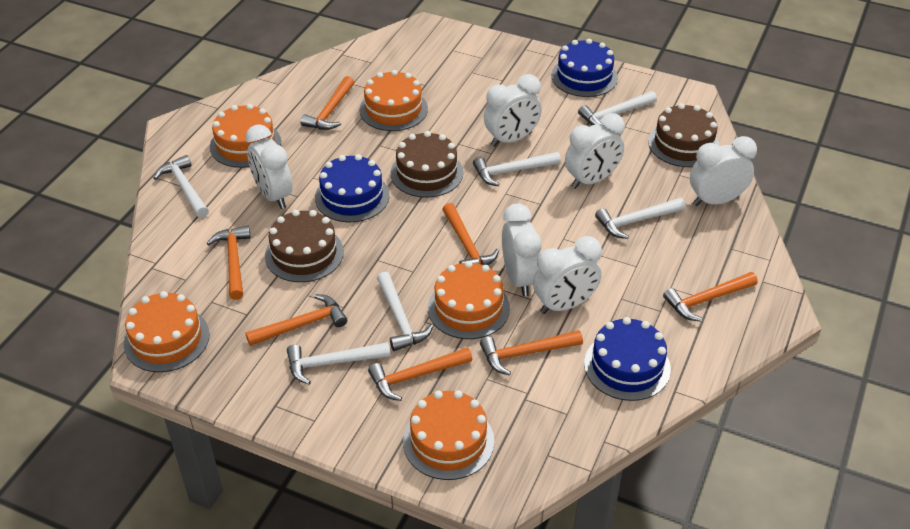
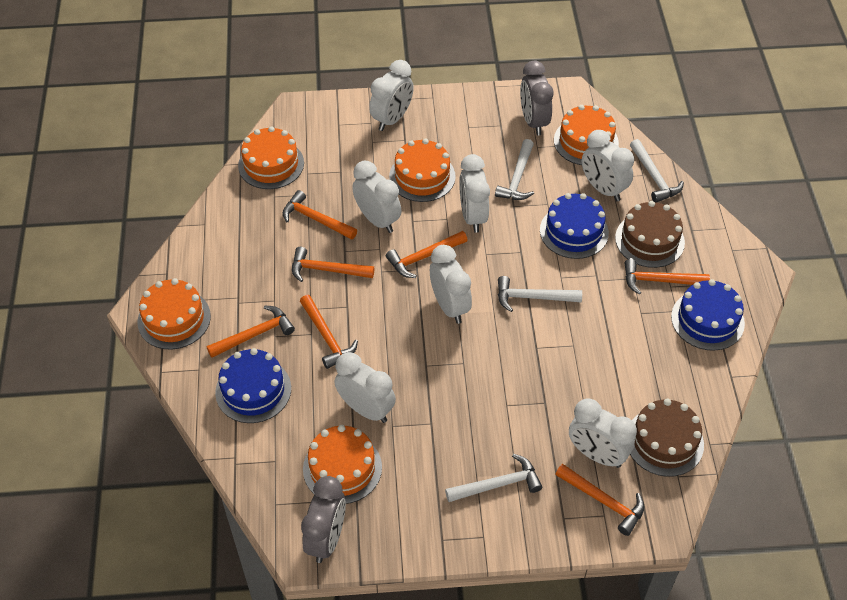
brown cake: 3 -> 2
grey clock: 0 -> 2
white clock: 6 -> 7
white hammer: 6 -> 4

